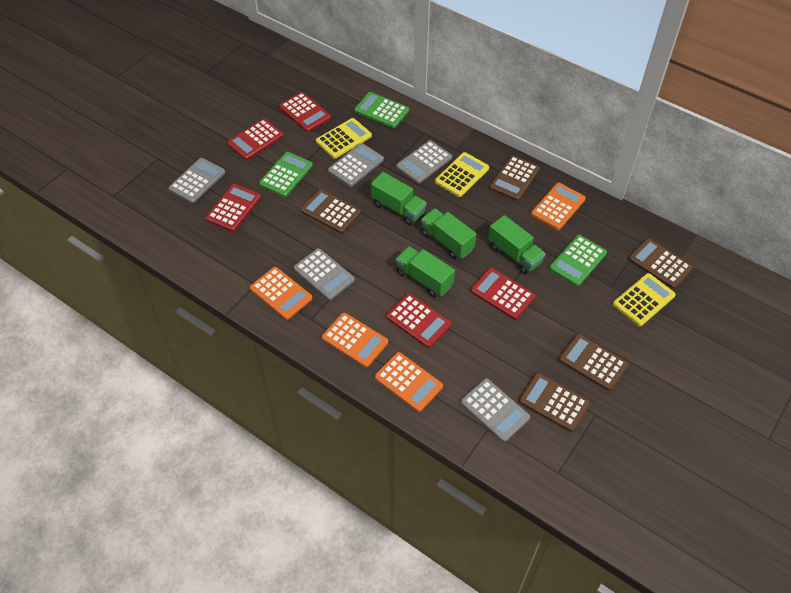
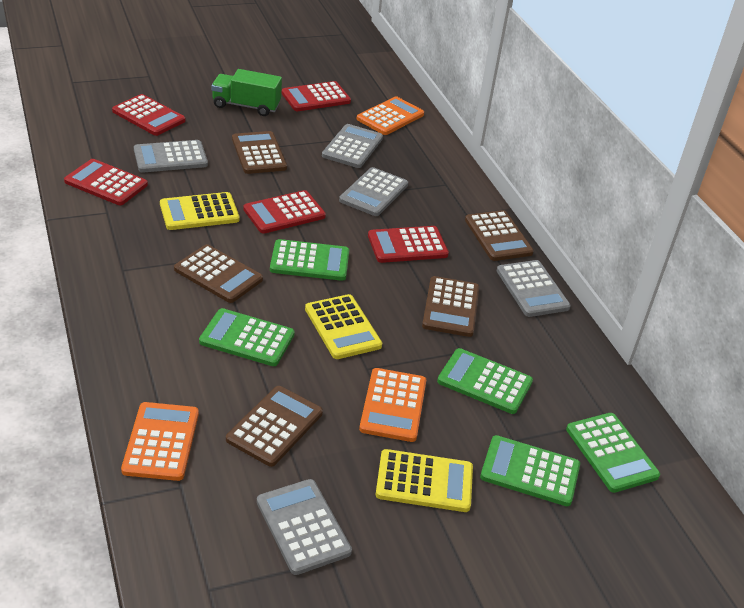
green calculator: 3 -> 5
green truck: 4 -> 1
orange calculator: 4 -> 3

